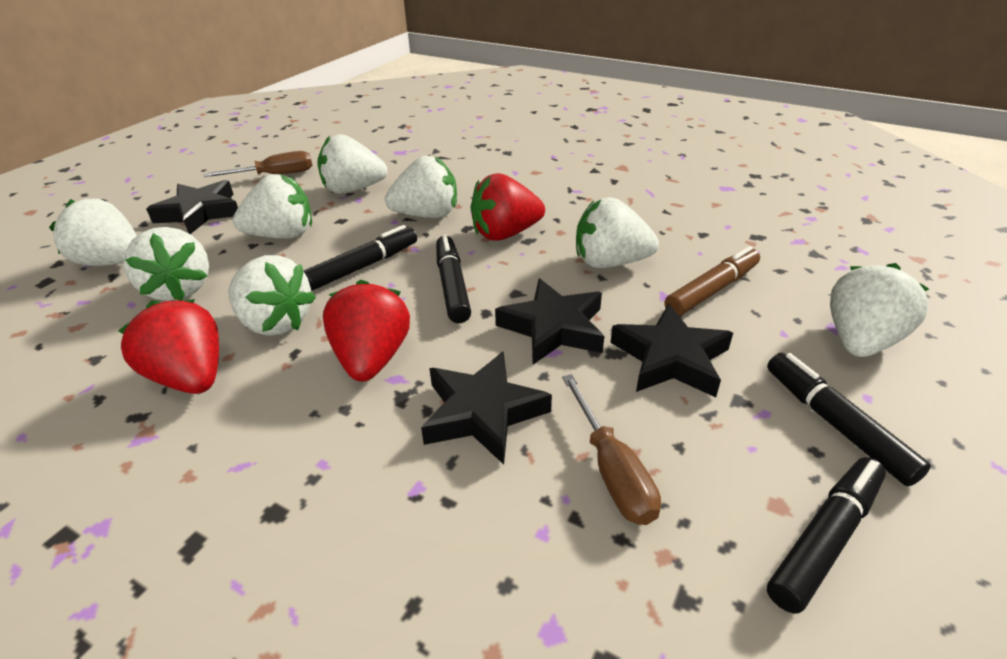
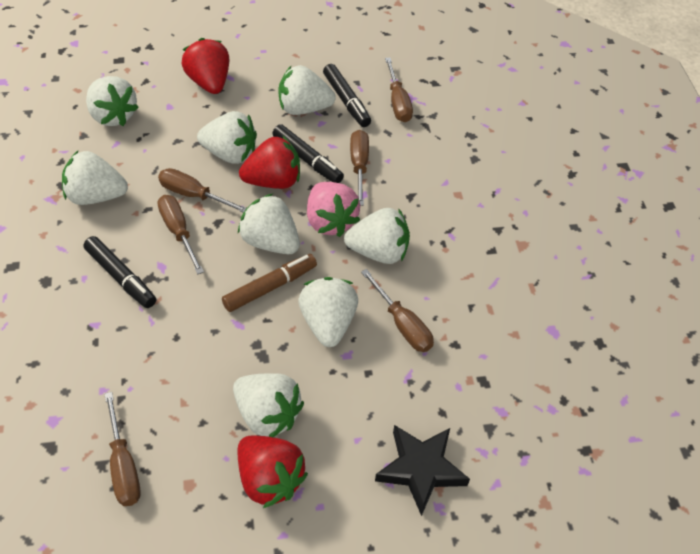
black marker: 4 -> 3
black star: 4 -> 1
brown screwdriver: 2 -> 6
pink strawberry: 0 -> 1

